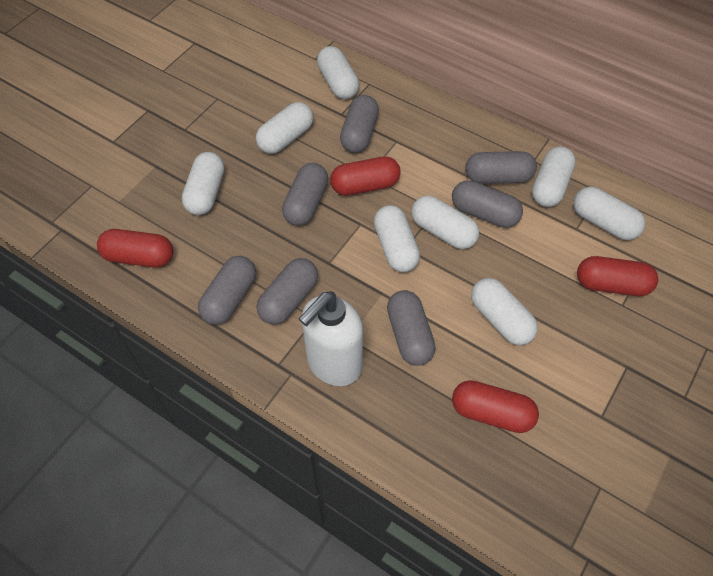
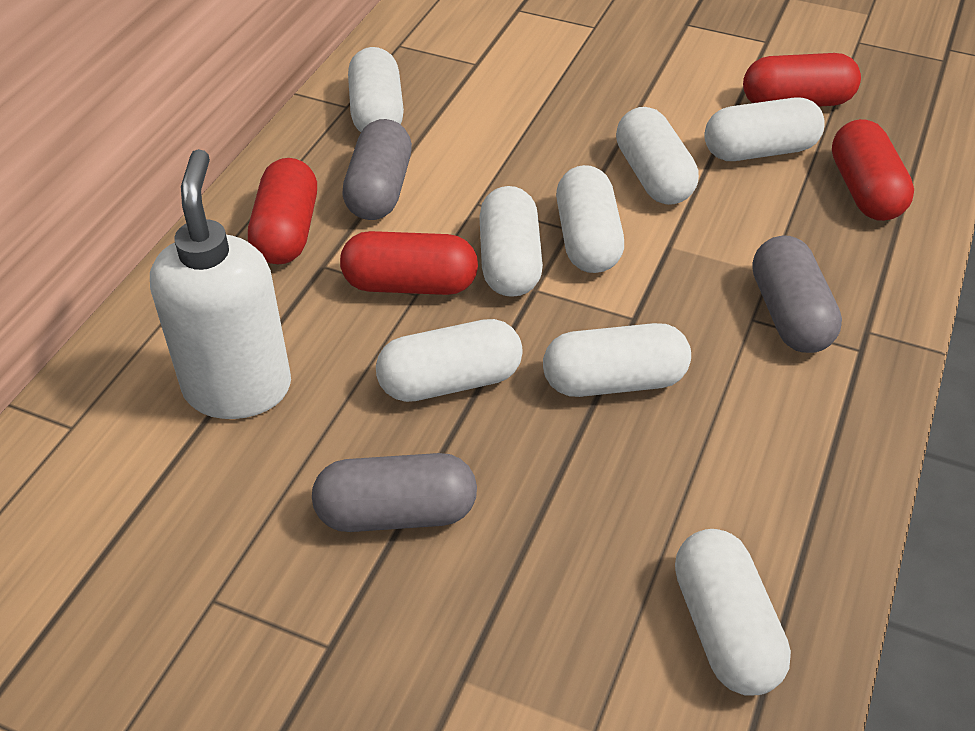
grey capsule: 7 -> 3

